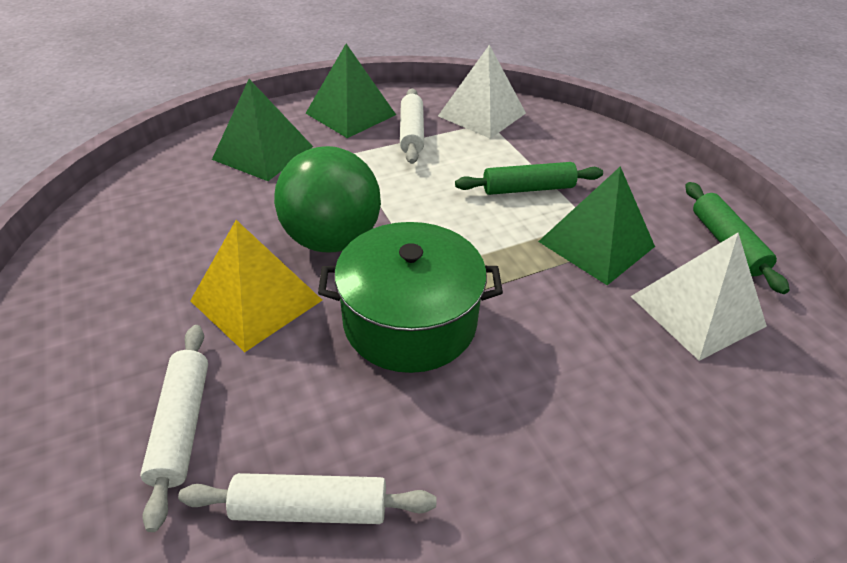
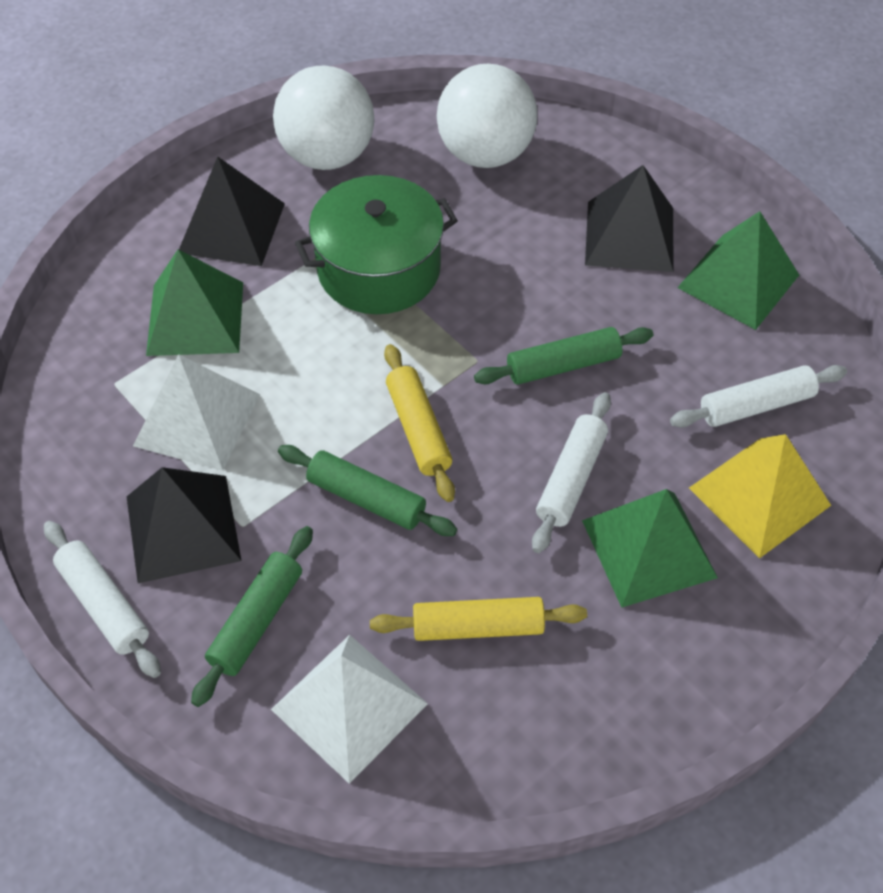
black pyramid: 0 -> 3
green ball: 1 -> 0
green rolling pin: 2 -> 3
white ball: 0 -> 2
yellow rolling pin: 0 -> 2

